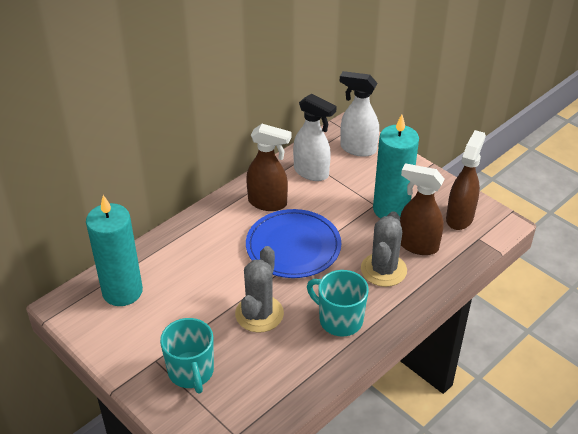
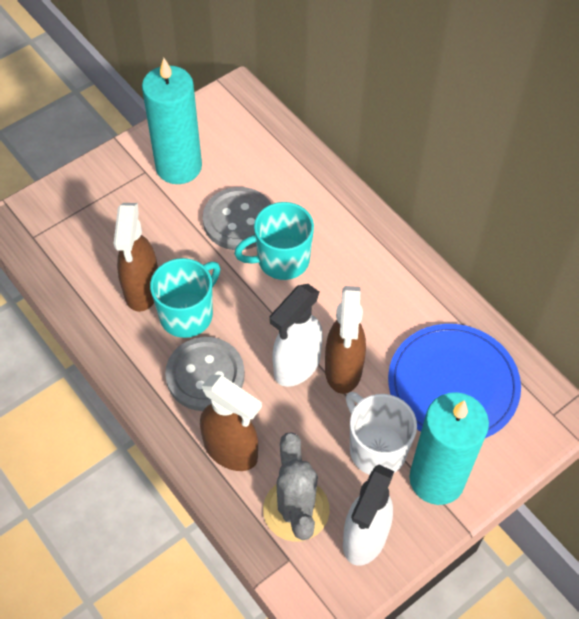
grey button: 0 -> 2
grey cactus: 2 -> 1
white mug: 0 -> 1

